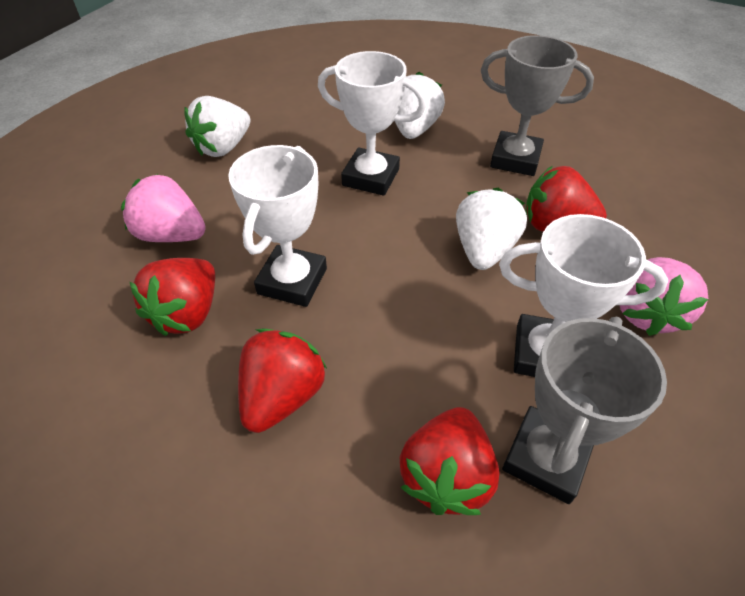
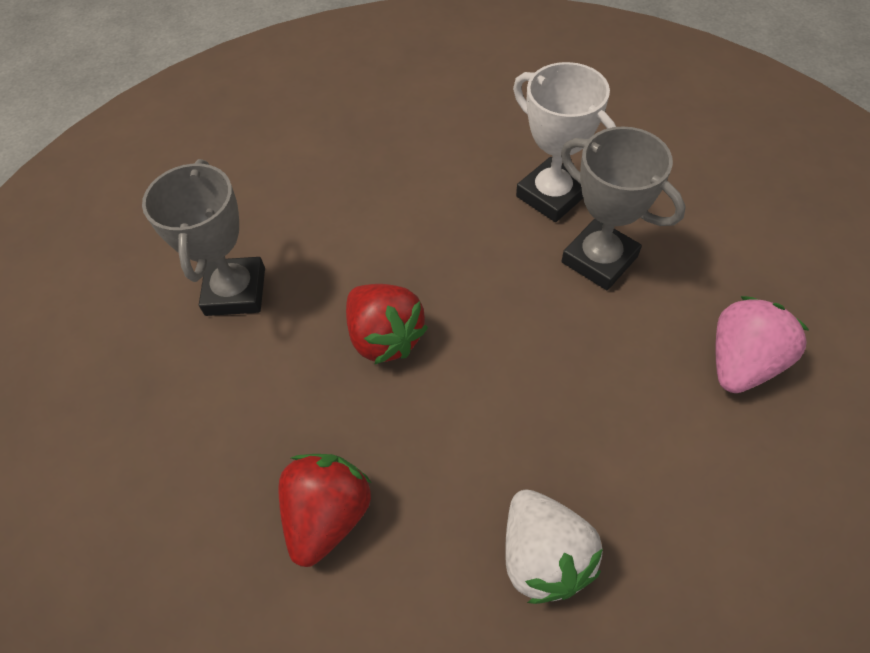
pink strawberry: 2 -> 1
red strawberry: 4 -> 2
white strawberry: 3 -> 1
white trophy: 3 -> 1

